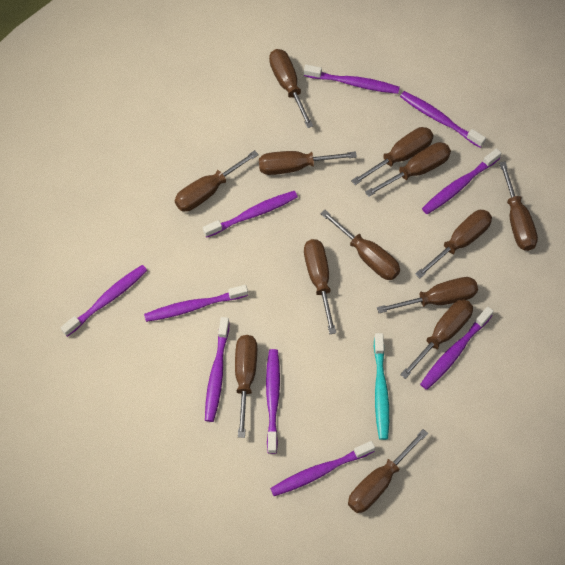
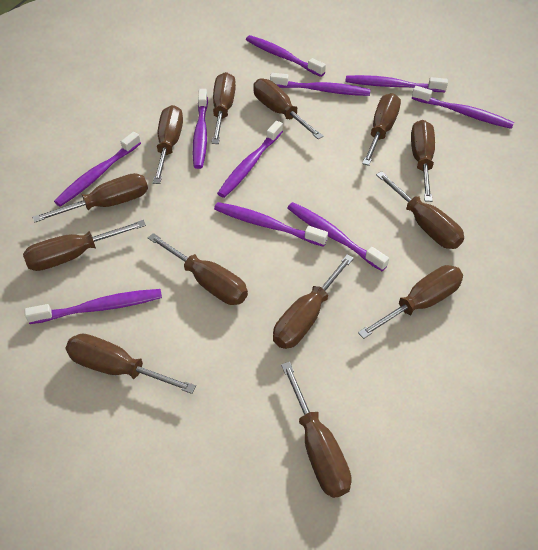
turquoise toothbrush: 1 -> 0

